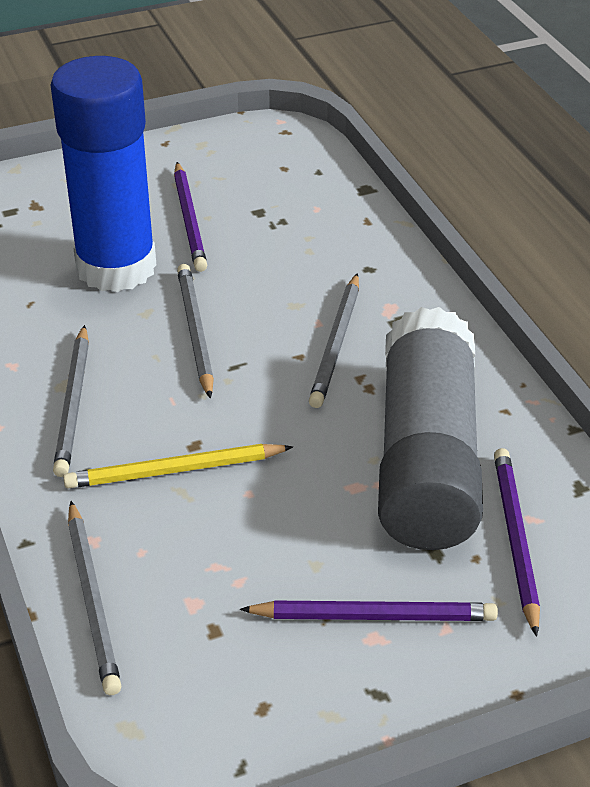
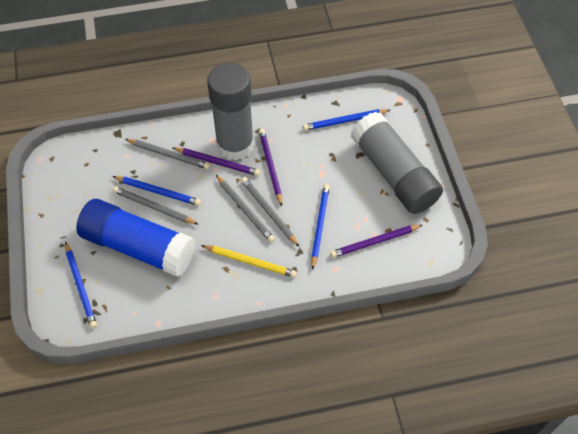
blue pencil: 0 -> 4
grey glue stick: 1 -> 2

